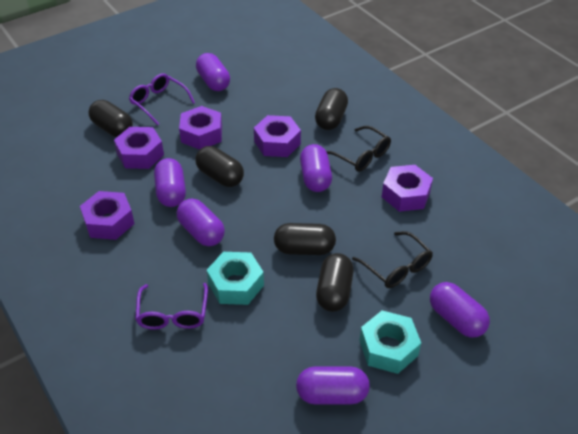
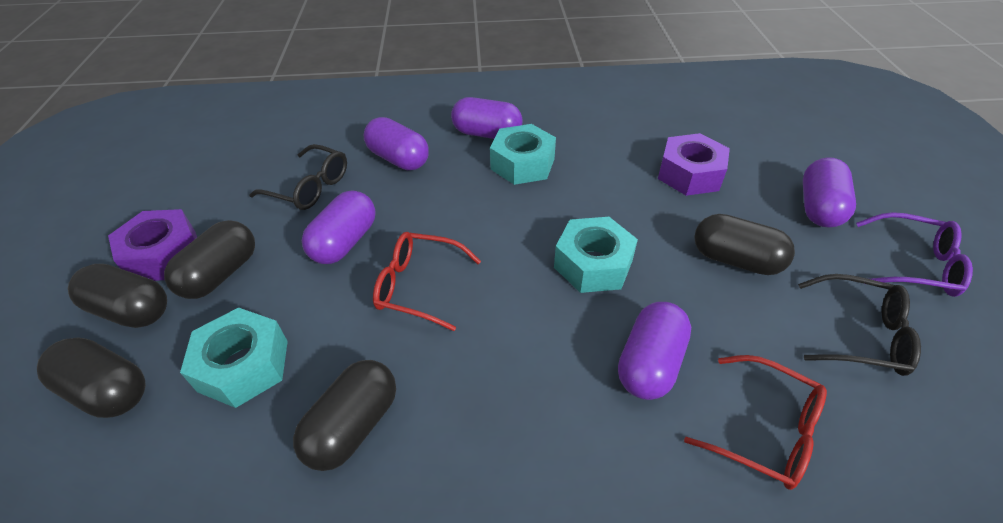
purple capsule: 6 -> 5
purple glasses: 2 -> 1
purple nut: 5 -> 2
red glasses: 0 -> 2
turquoise nut: 2 -> 3

